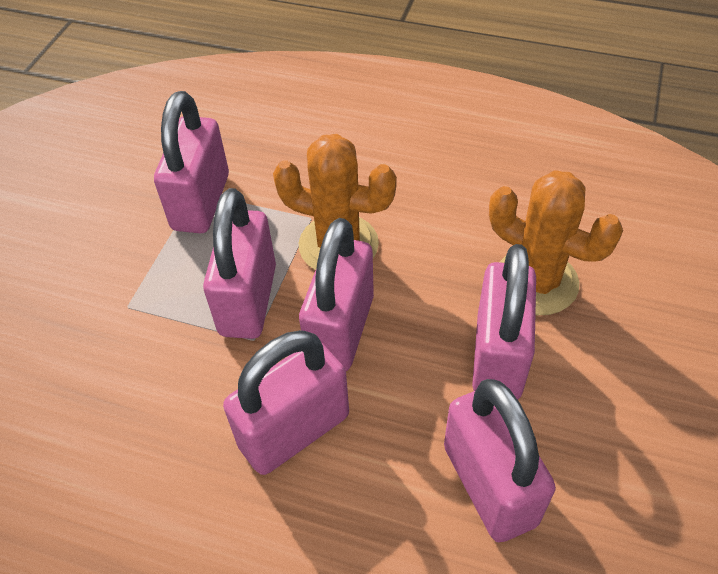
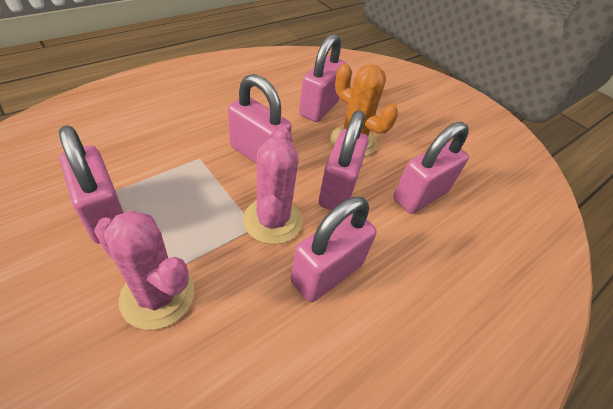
orange cactus: 2 -> 1
pink cactus: 0 -> 2

